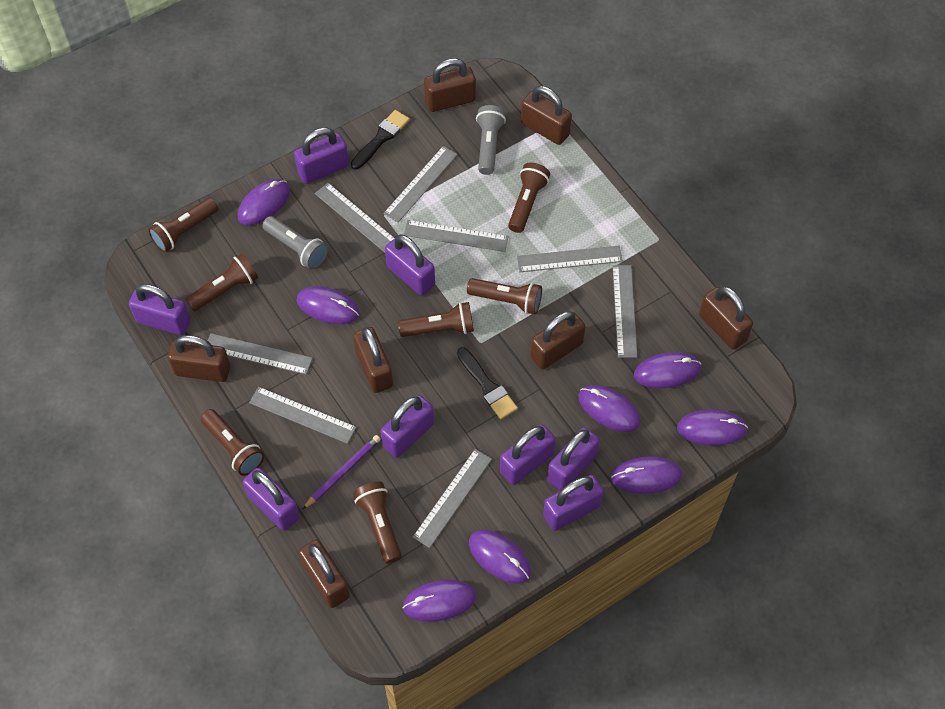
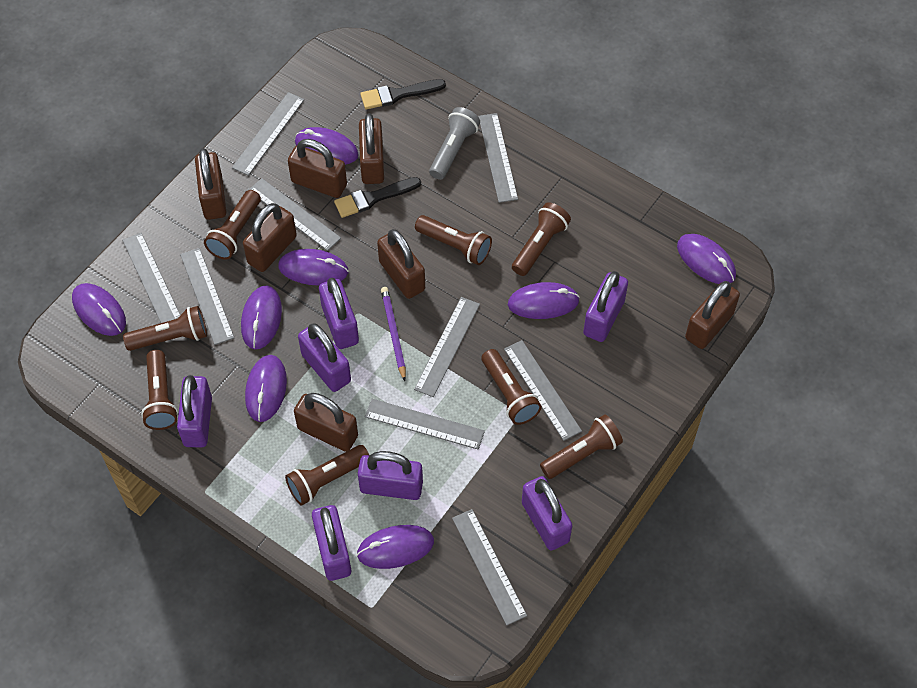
brown flashlight: 7 -> 8
grey flashlight: 2 -> 1
grey ruler: 8 -> 9
purple padlock: 8 -> 7

